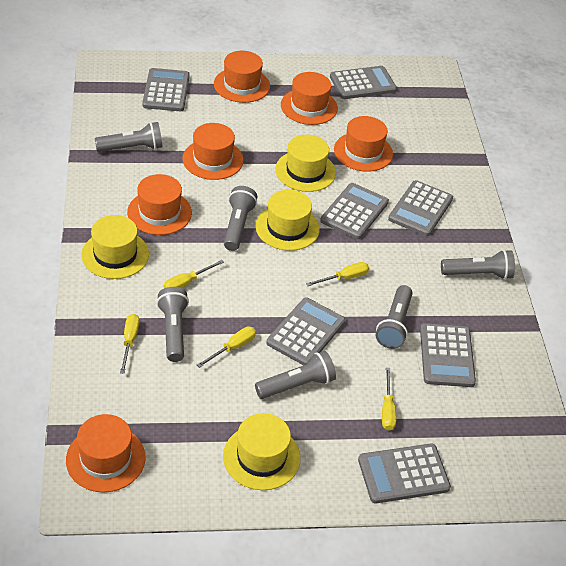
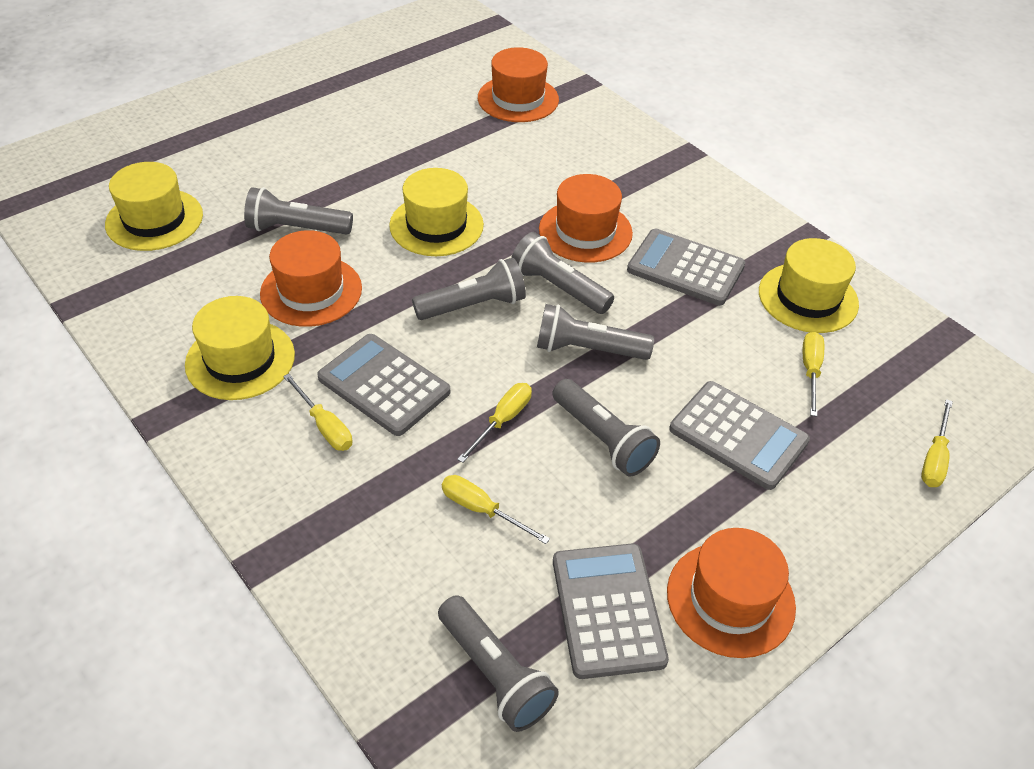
grey calculator: 7 -> 4
orange hat: 6 -> 4

